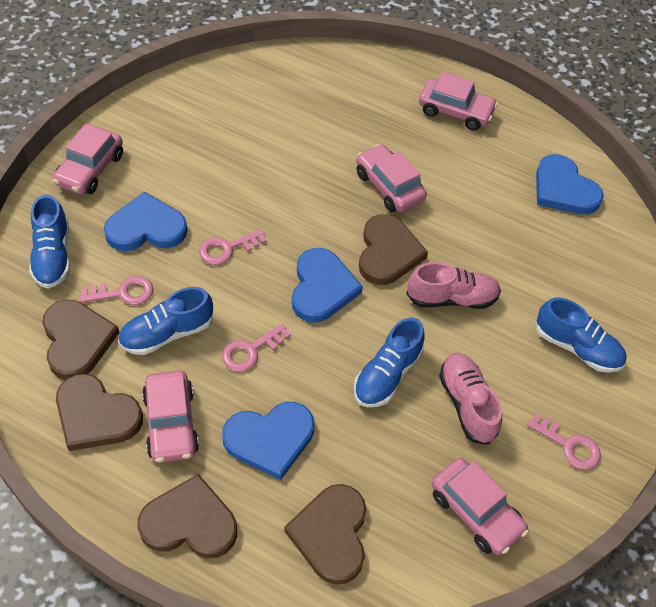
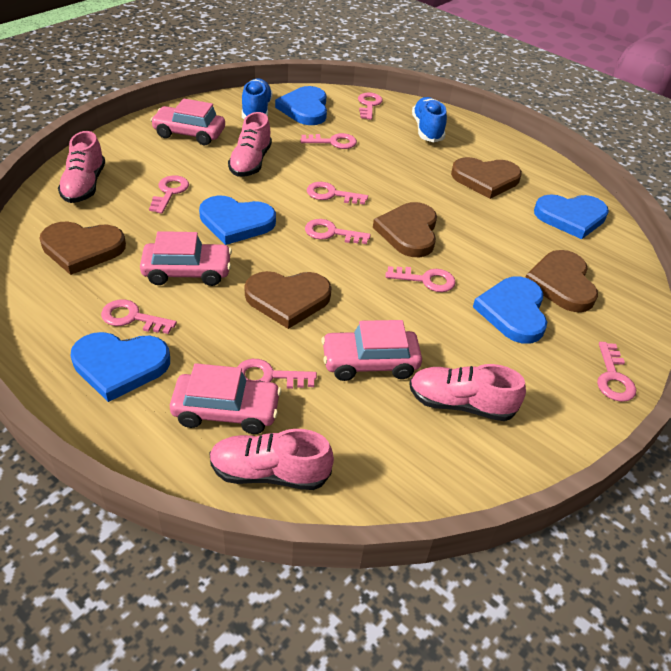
blue heart: 4 -> 5
blue shoe: 4 -> 2
pink car: 5 -> 4
pink key: 4 -> 9
pink shoe: 2 -> 4

